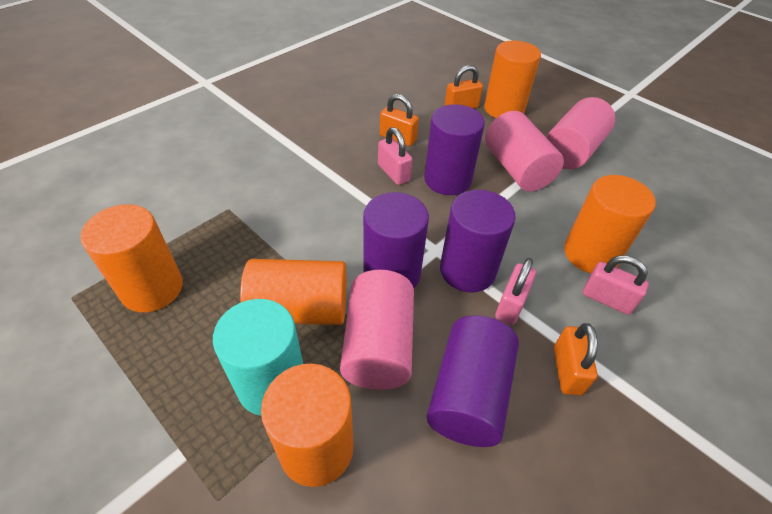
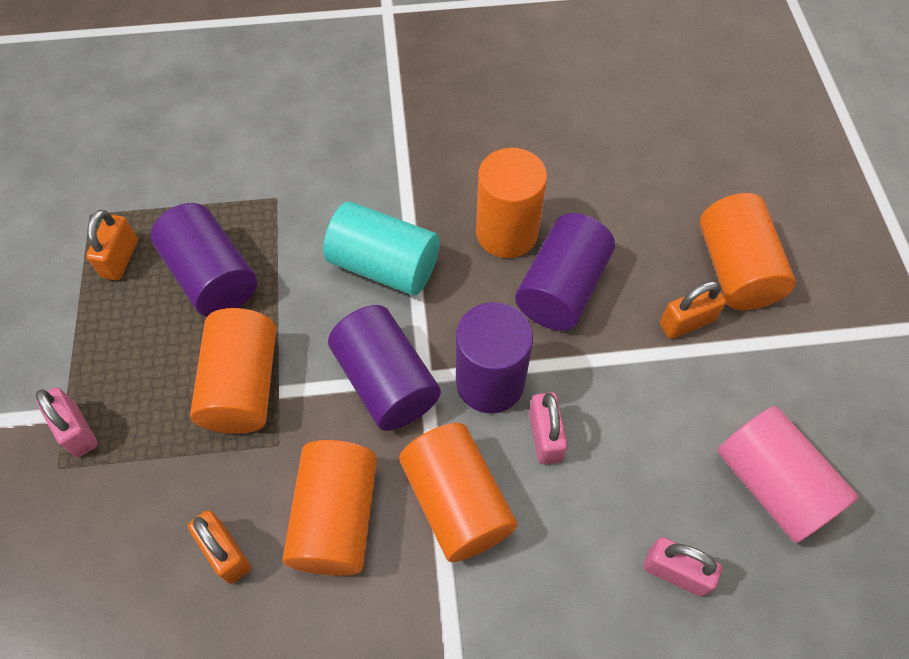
pink cylinder: 3 -> 1

